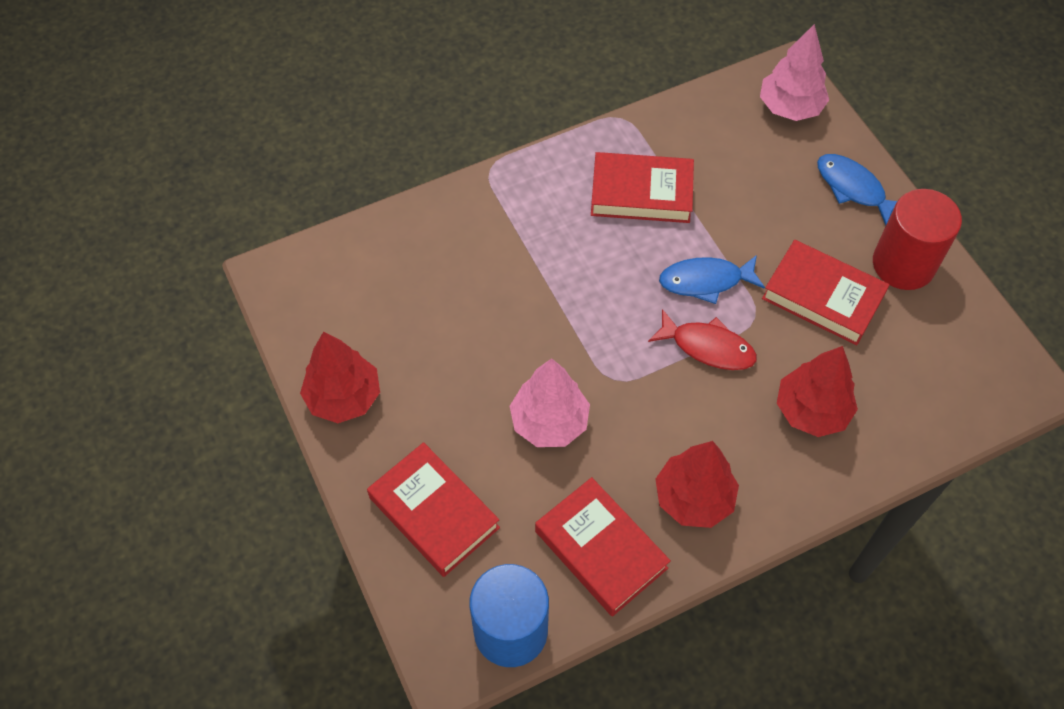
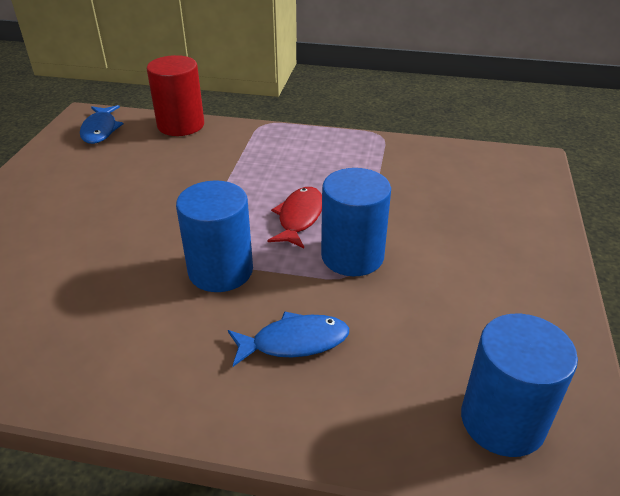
blue cylinder: 1 -> 3
pink tree: 2 -> 0
red book: 4 -> 0
red tree: 3 -> 0

